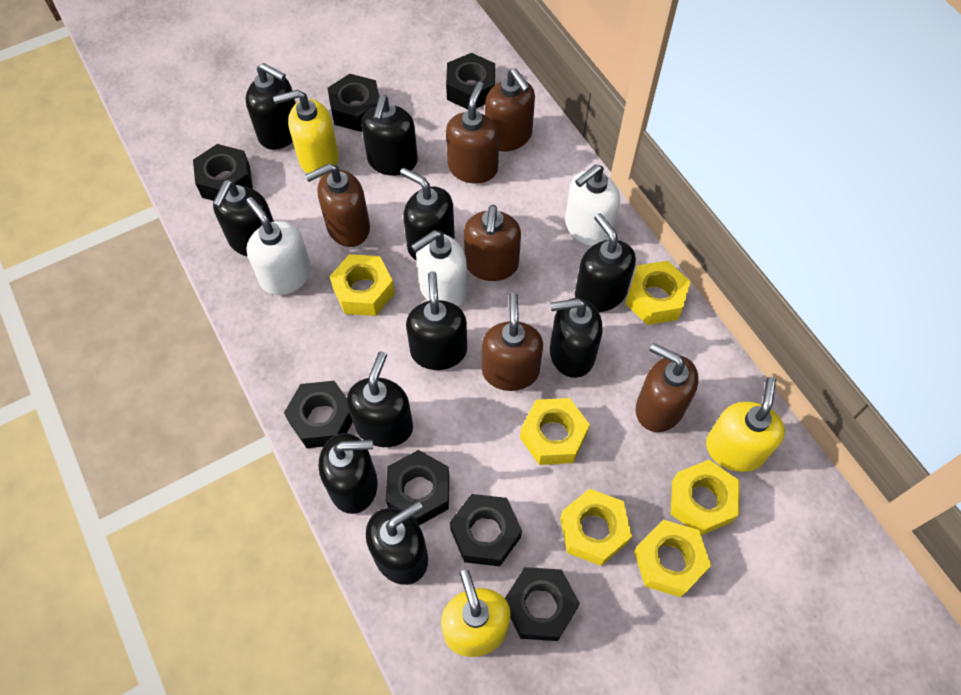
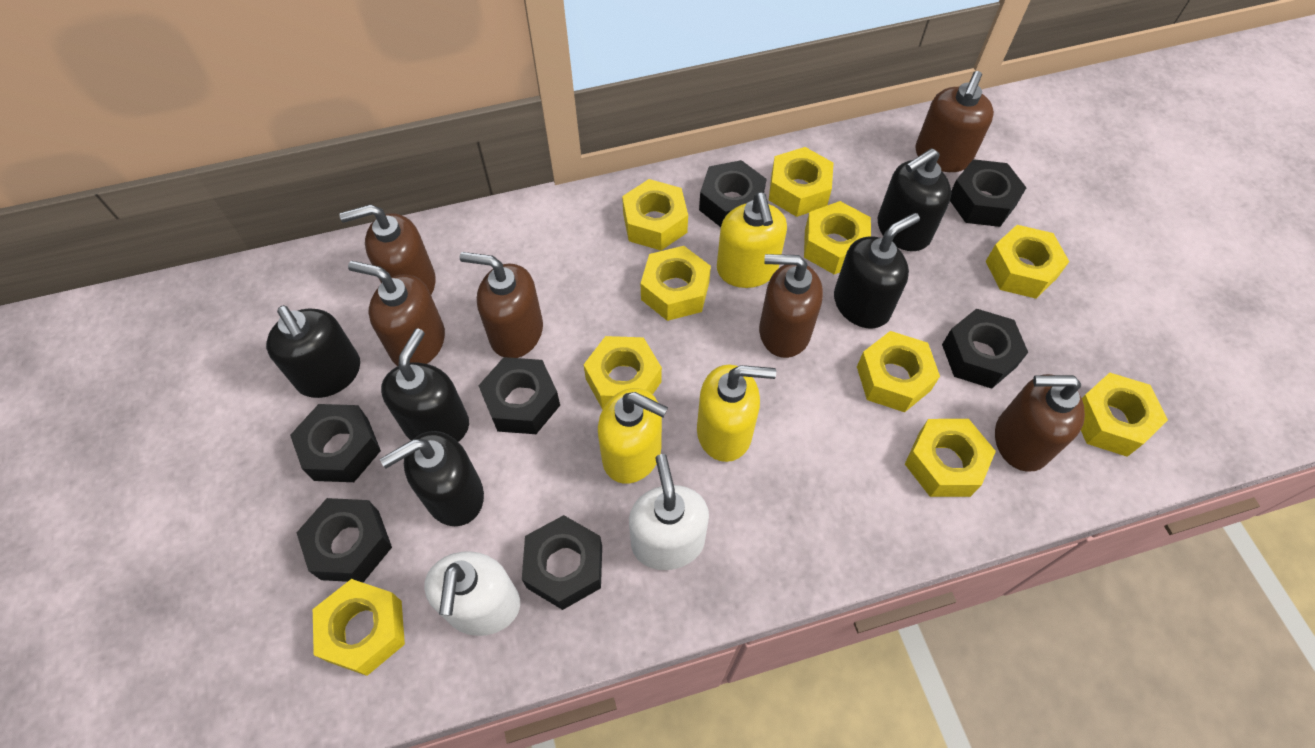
black soap dispenser: 10 -> 5
white soap dispenser: 3 -> 2
yellow nut: 6 -> 10

